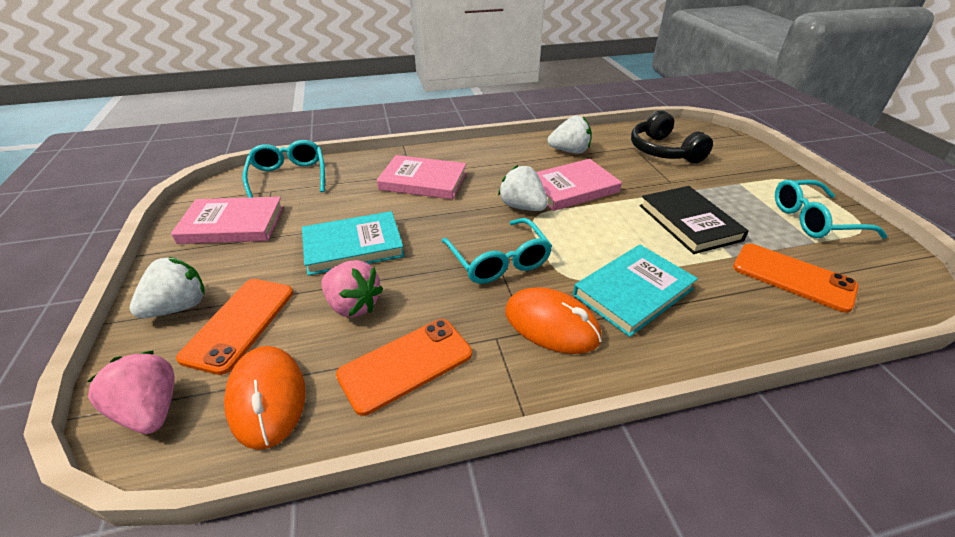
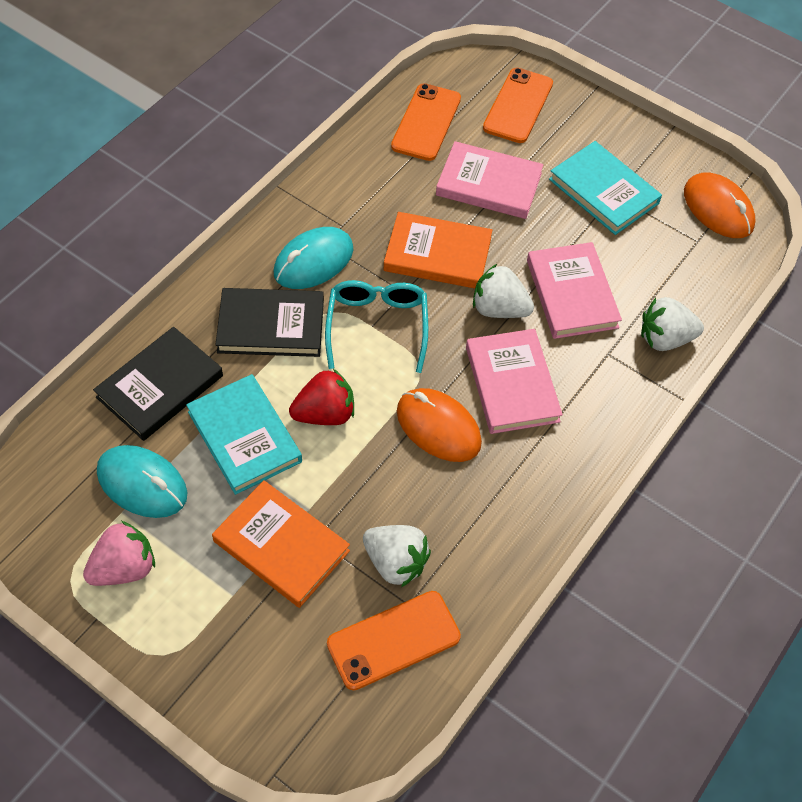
black book: 1 -> 2
black headphones: 1 -> 0
orange book: 0 -> 2
pink strawberry: 2 -> 1
red strawberry: 0 -> 1
turquoise glasses: 3 -> 1
turquoise mouse: 0 -> 2

